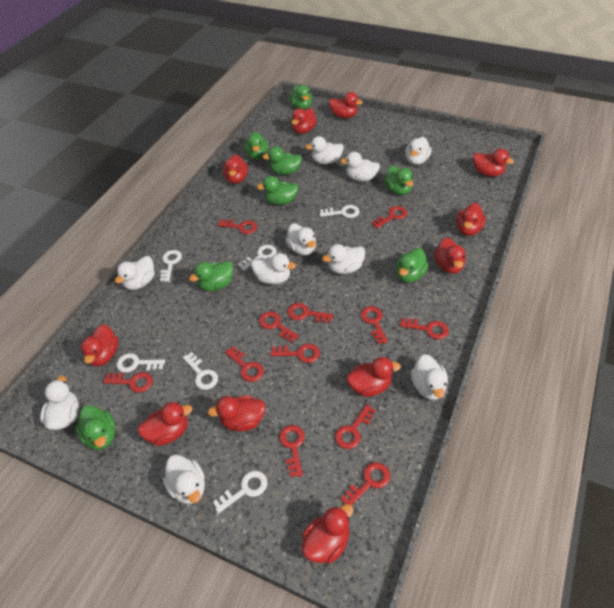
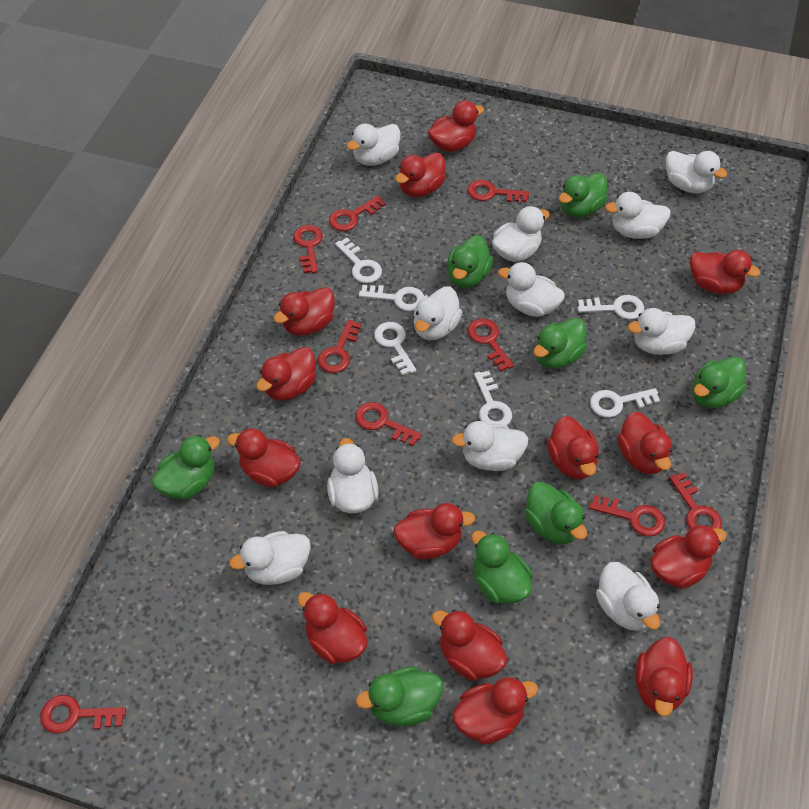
red duck: 11 -> 14
red key: 12 -> 9
white duck: 10 -> 11

